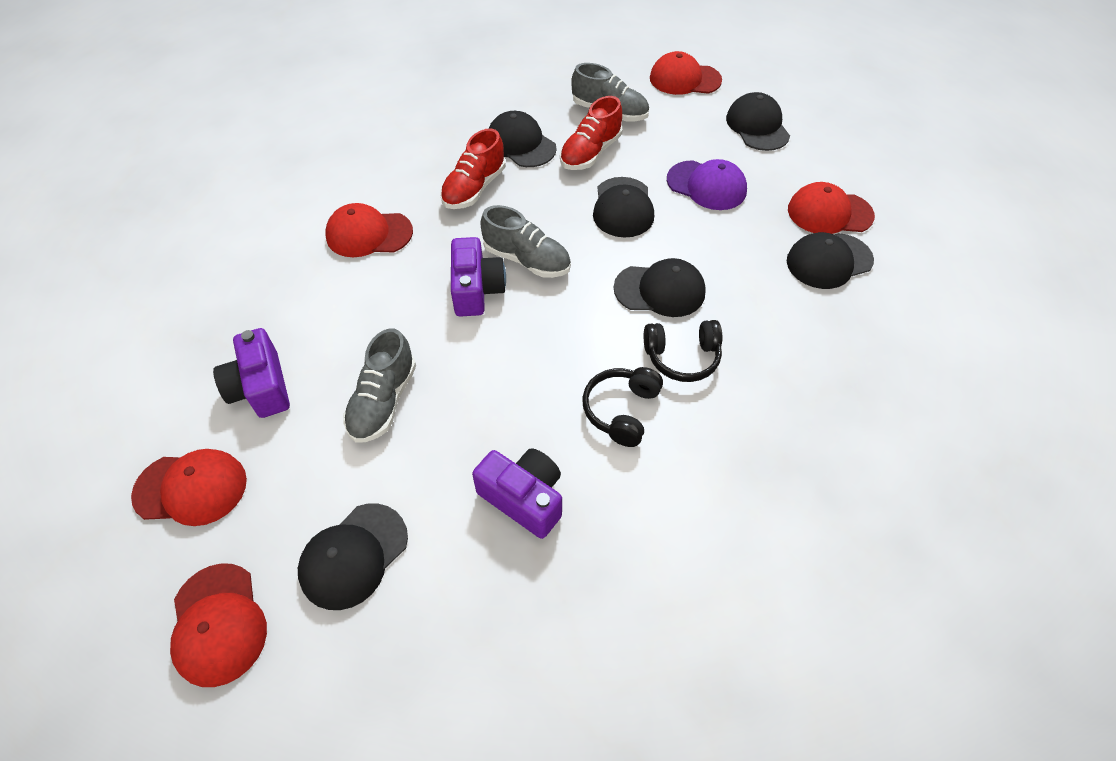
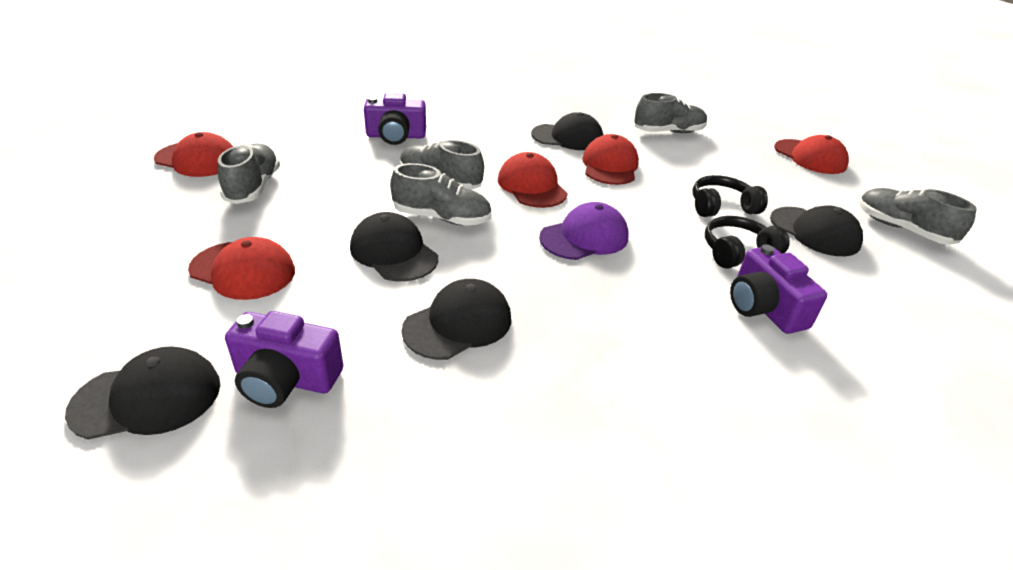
black cap: 6 -> 5
grey shoe: 3 -> 5
red shoe: 2 -> 0

